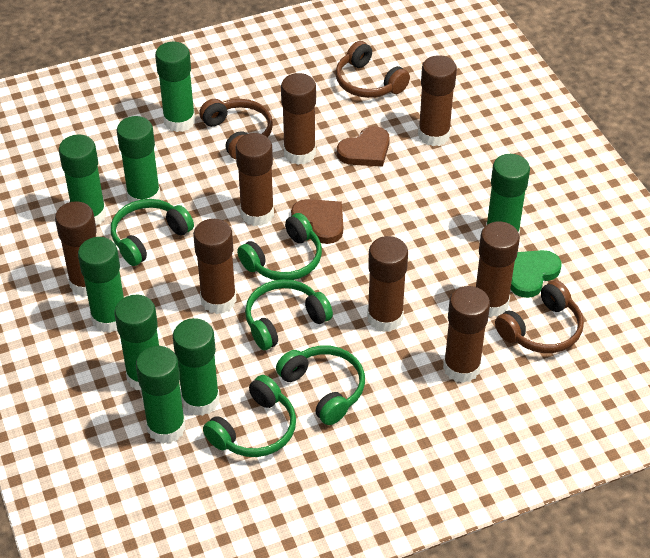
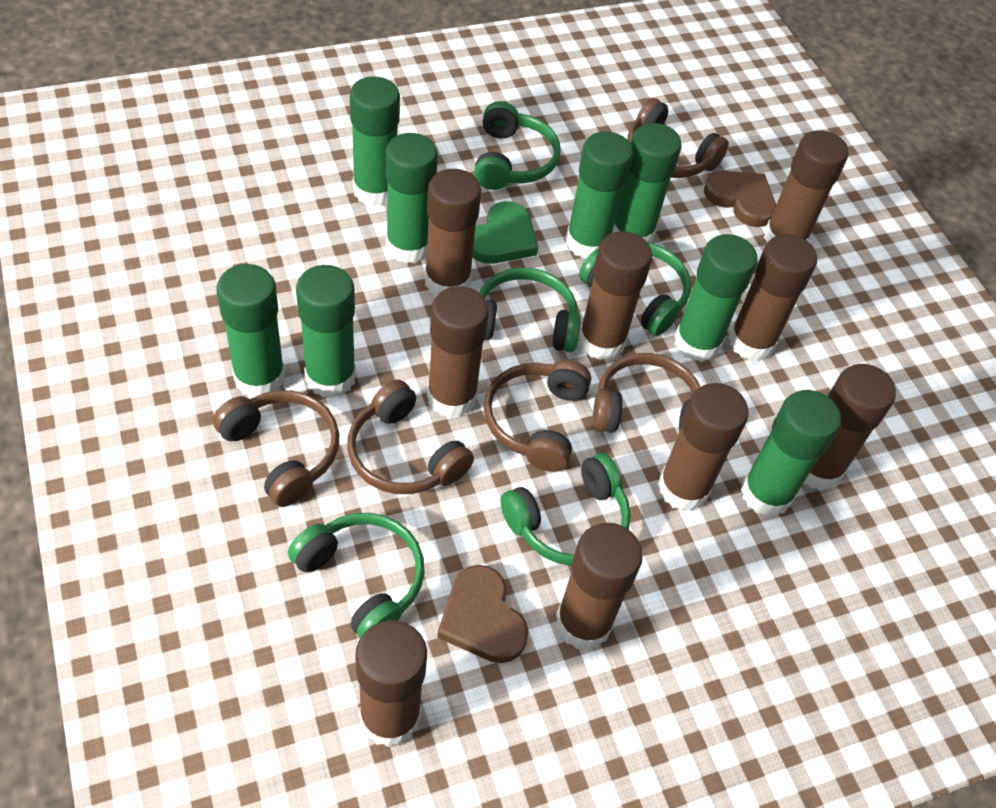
brown glue stick: 8 -> 9
brown headphones: 3 -> 5

